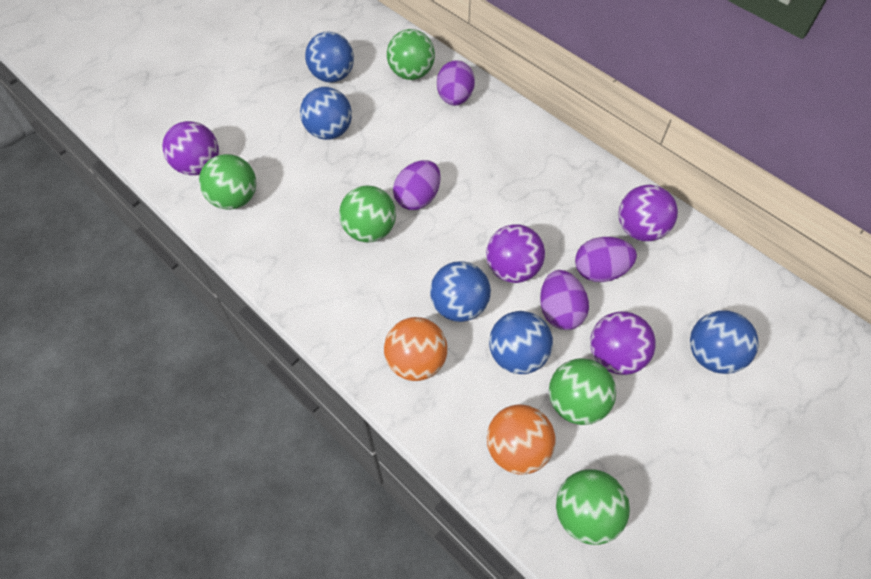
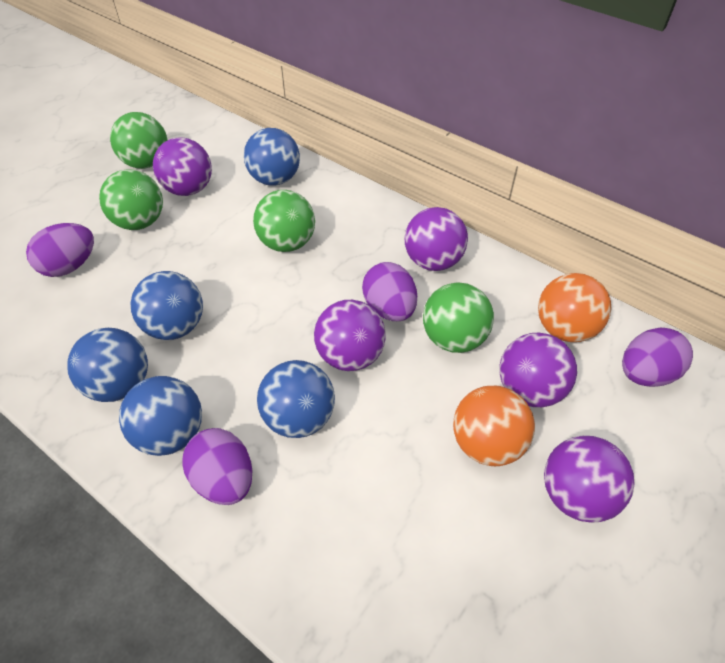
green ball: 5 -> 4
purple ball: 4 -> 5

